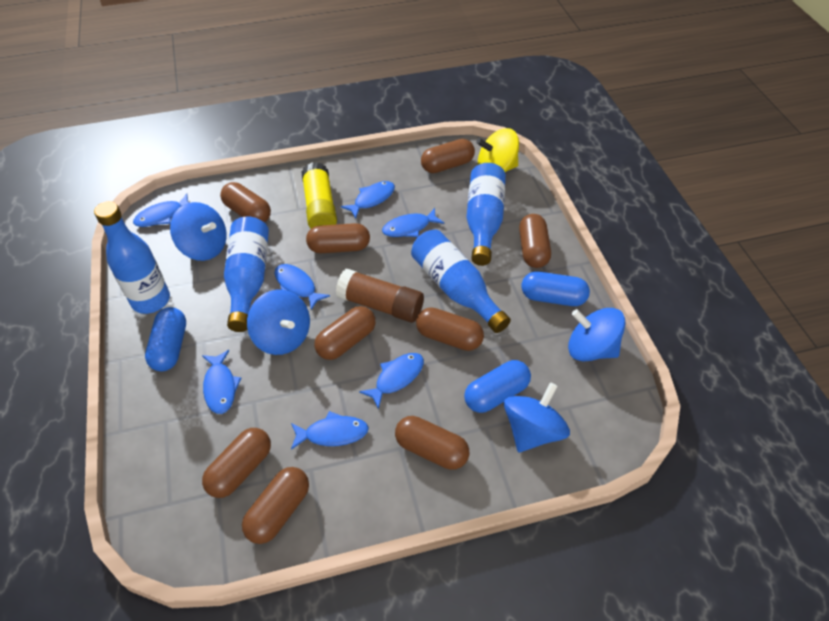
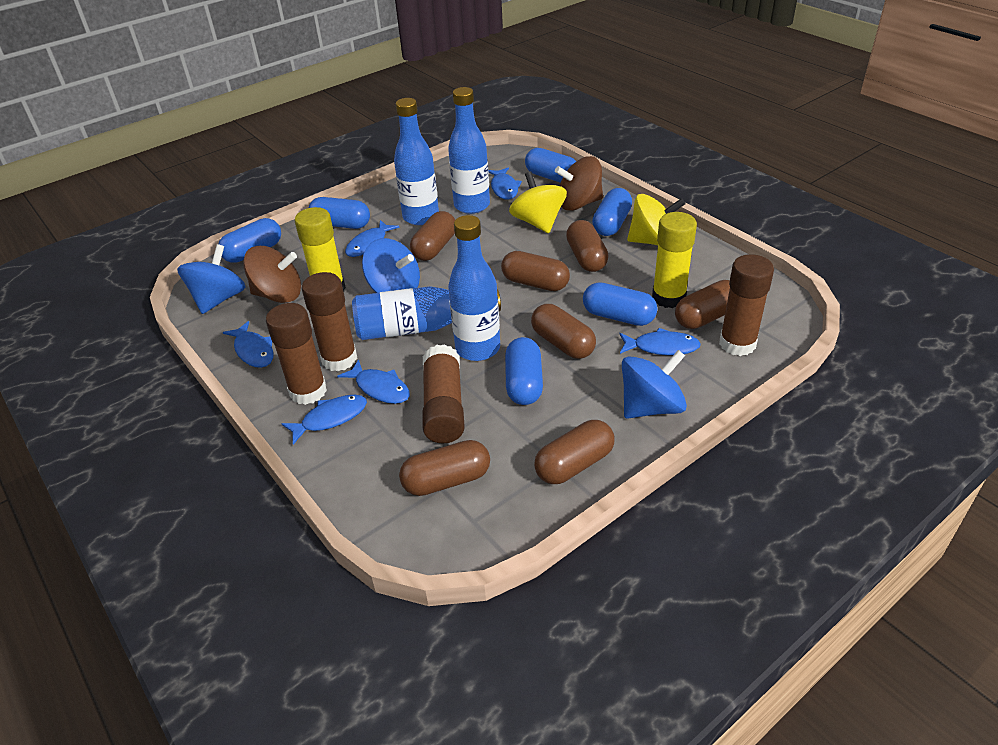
blue capsule: 3 -> 6
blue fish: 7 -> 6
blue spinning top: 4 -> 3
brown capsule: 9 -> 7
brown glue stick: 1 -> 4
brown spinning top: 0 -> 2
yellow glue stick: 1 -> 2
yellow spinning top: 1 -> 2

